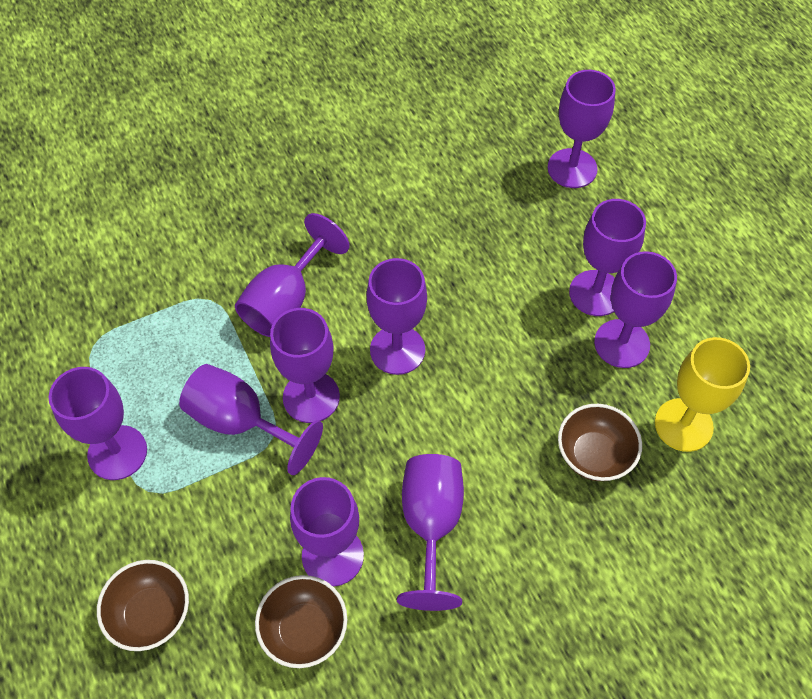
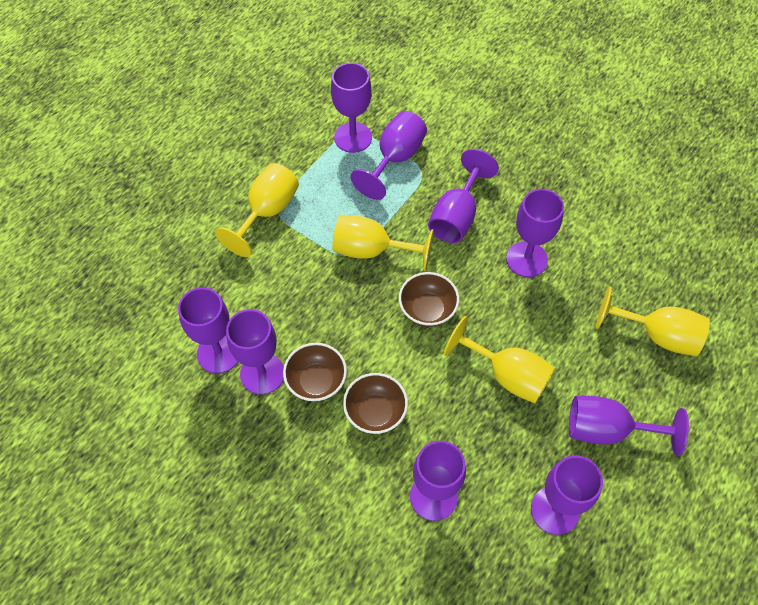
purple goblet: 10 -> 9
yellow goblet: 1 -> 4

